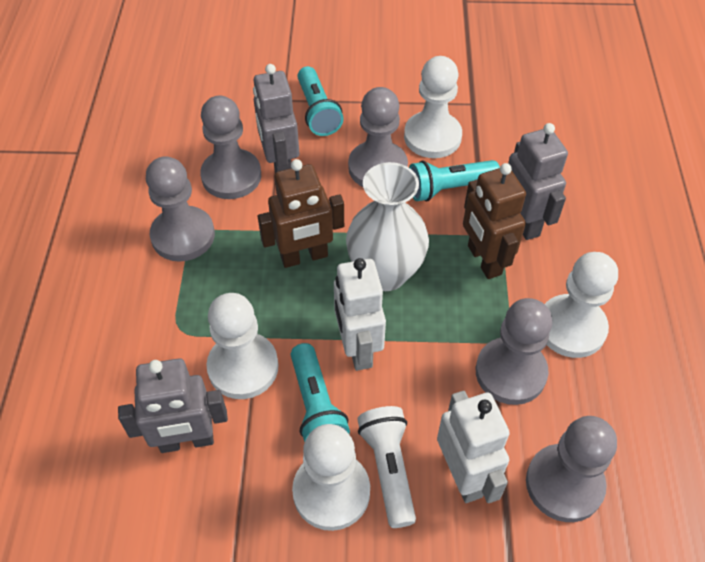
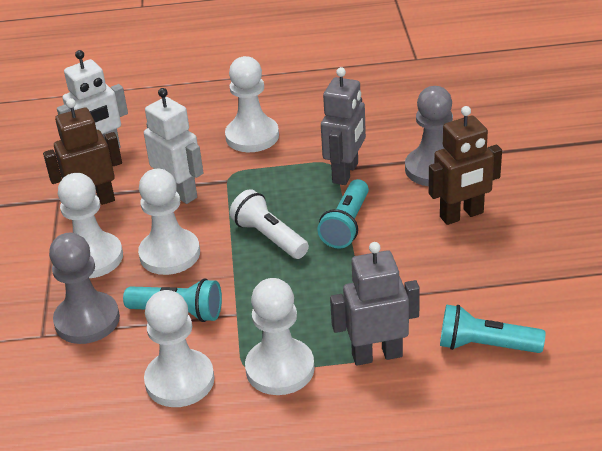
grey pawn: 5 -> 2
grey robot: 3 -> 2
white pawn: 4 -> 5
white vase: 1 -> 0

